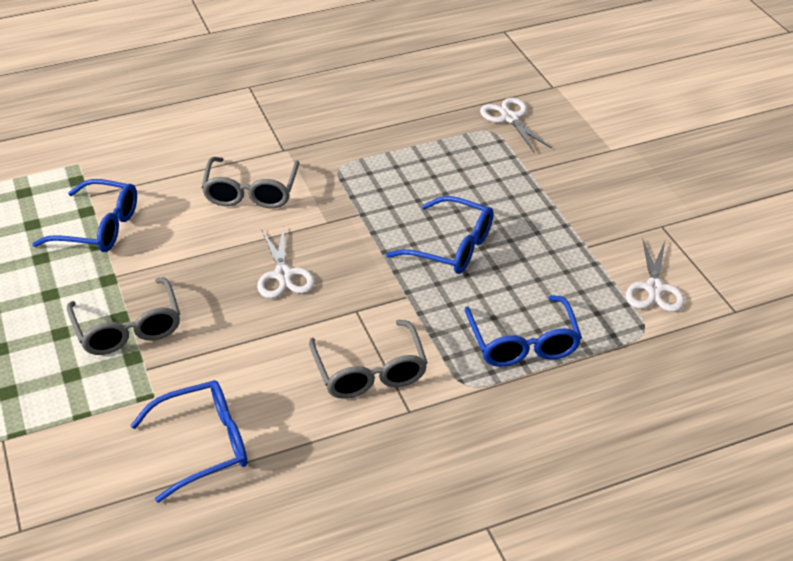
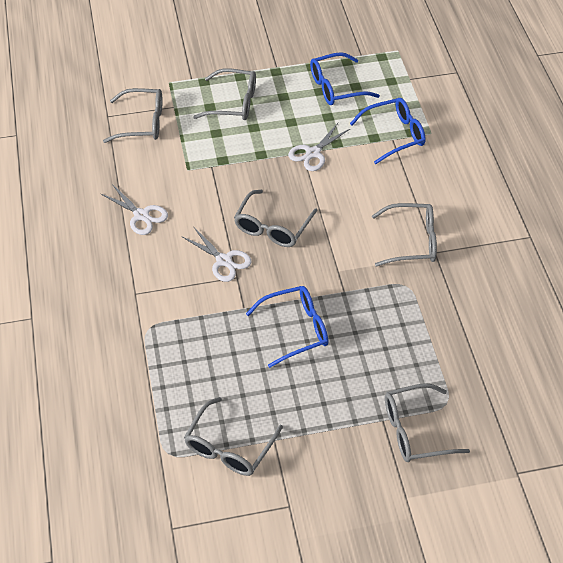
blue glasses: 4 -> 3
grey glasses: 3 -> 6

